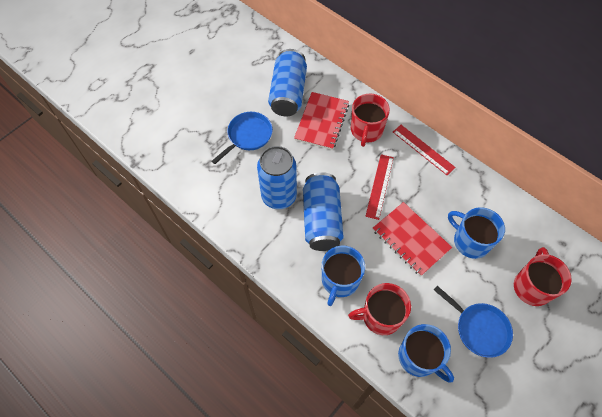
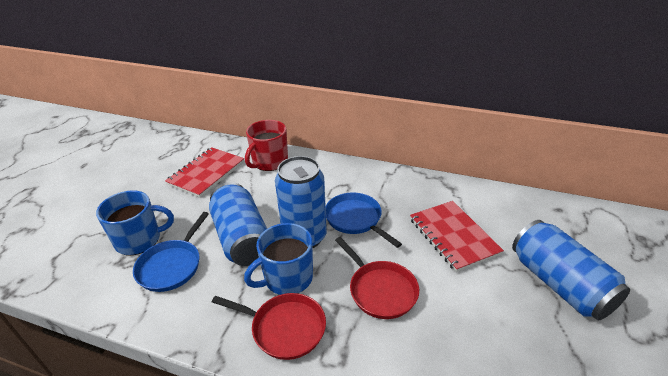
blue mug: 3 -> 2
red mug: 3 -> 1
red pan: 0 -> 2
red ruler: 2 -> 0

